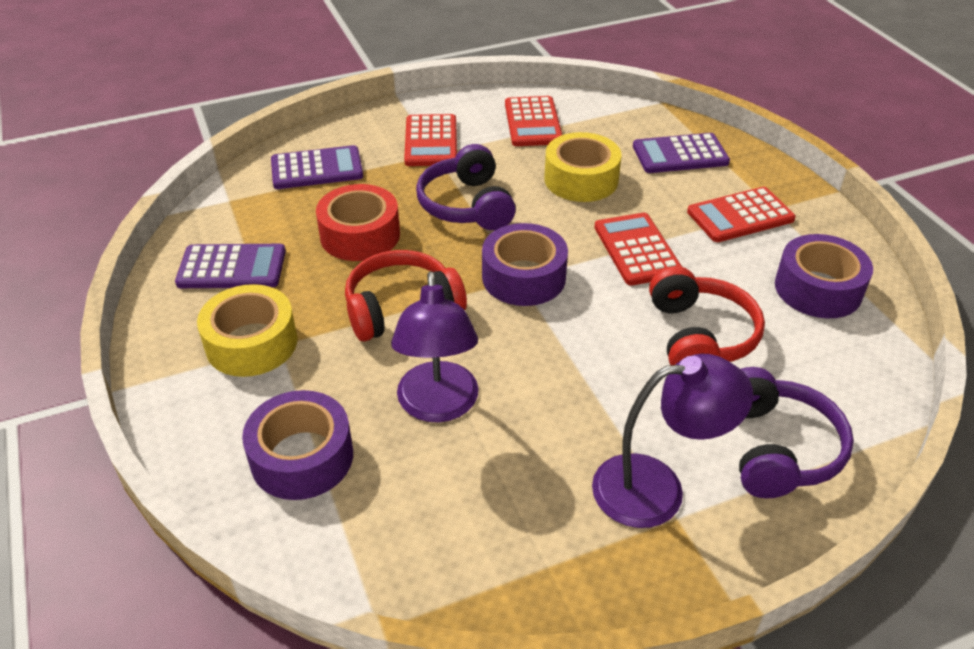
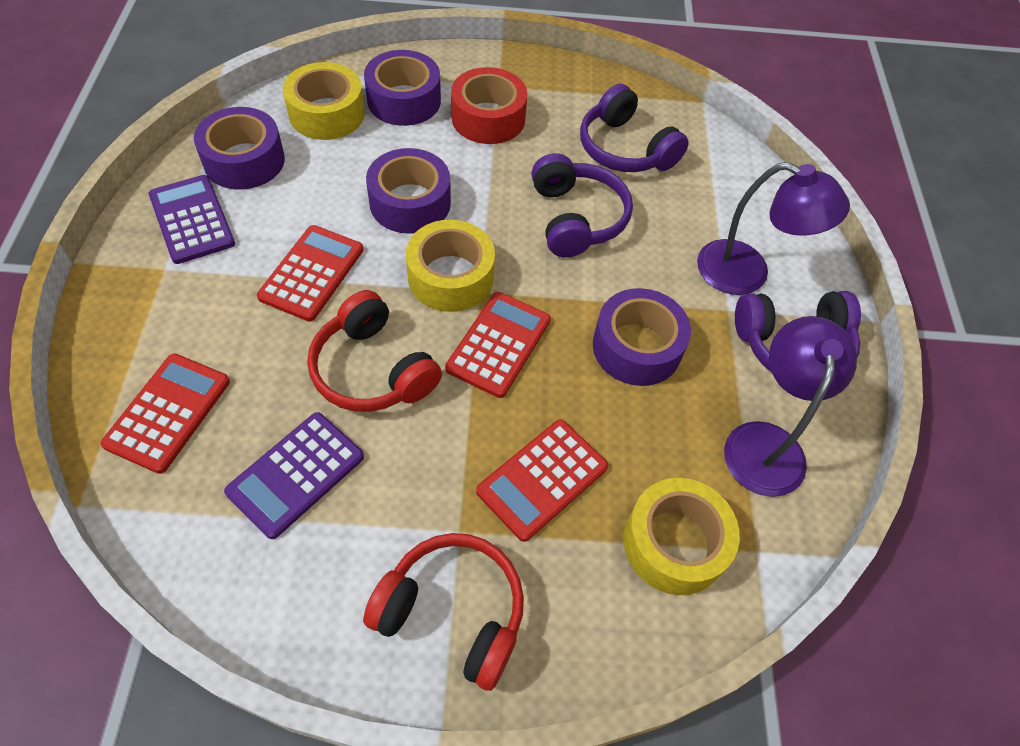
purple calculator: 3 -> 2
purple headphones: 2 -> 3
purple tape: 3 -> 4
yellow tape: 2 -> 3

